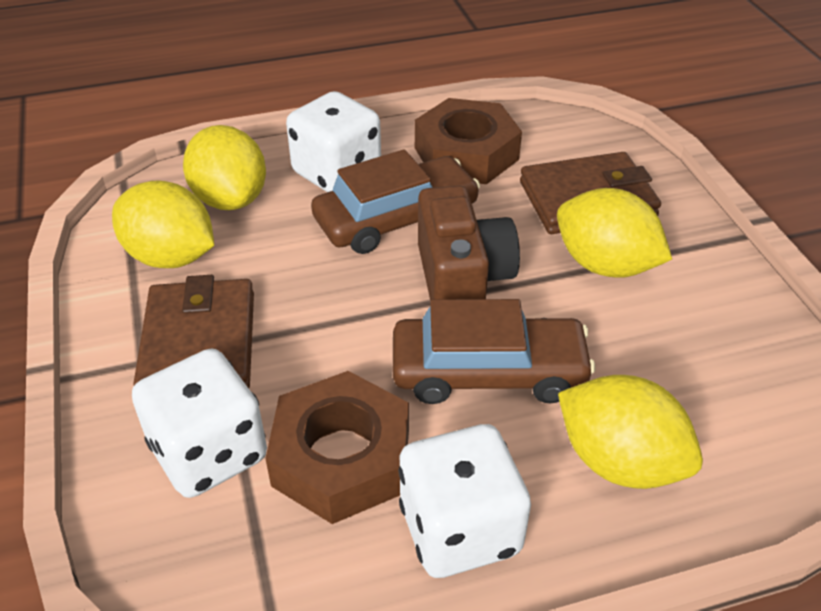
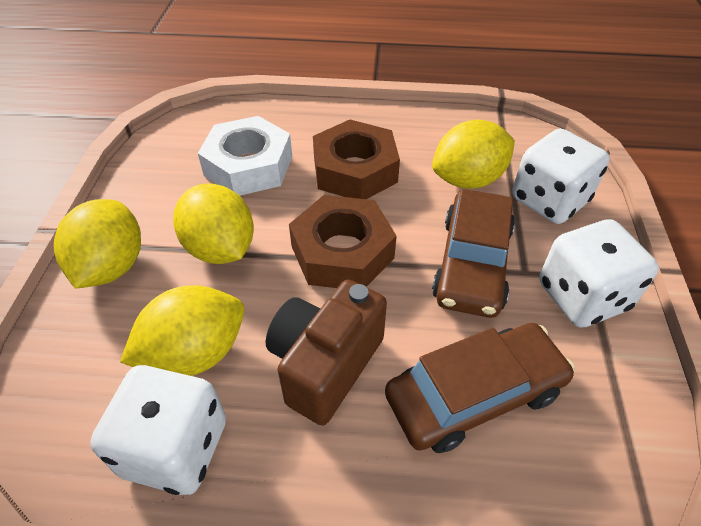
brown wallet: 2 -> 0
white nut: 0 -> 1

